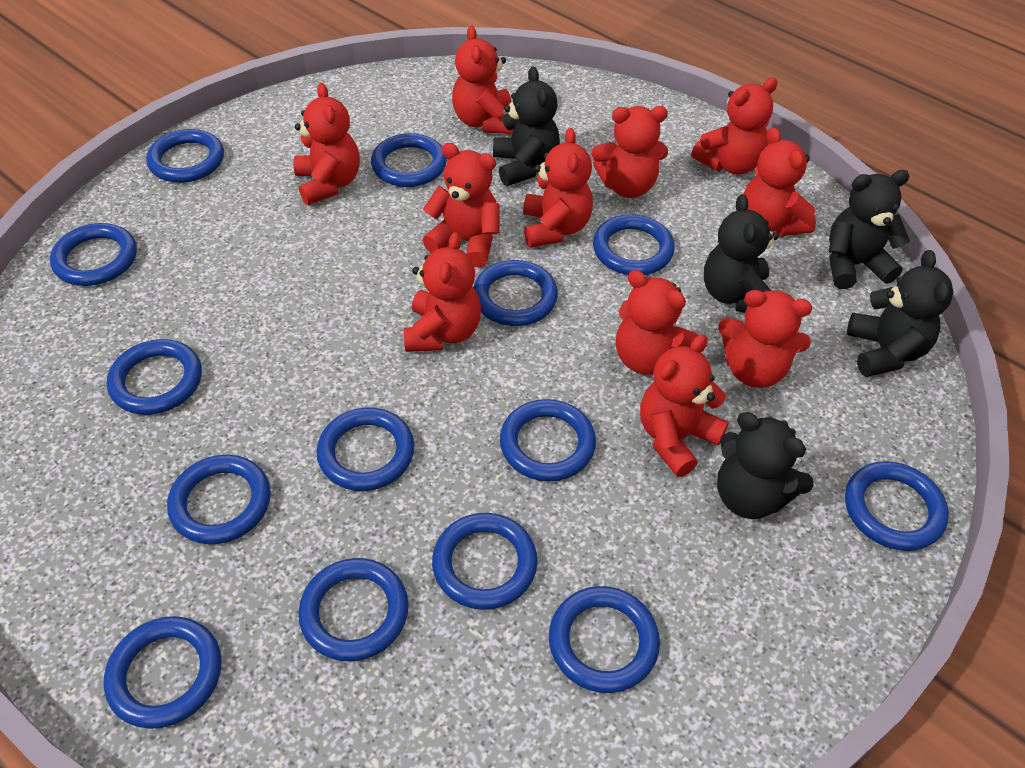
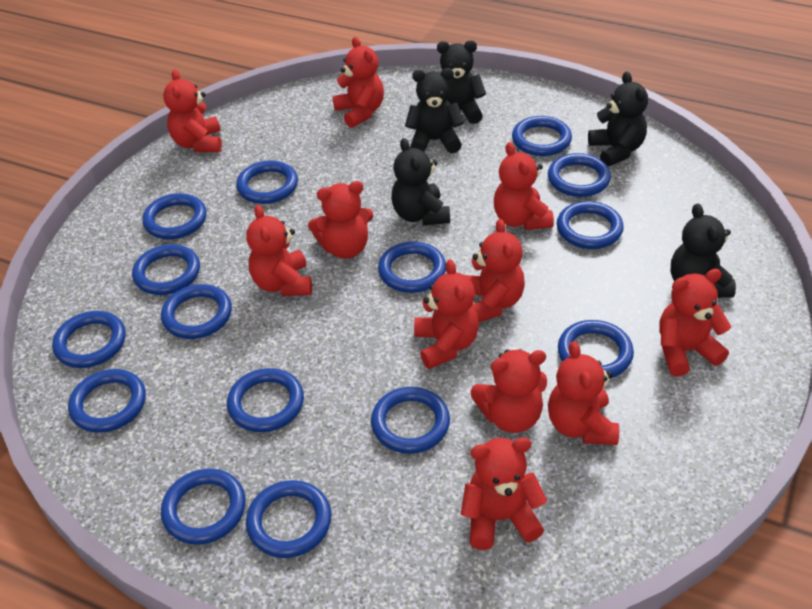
blue ring: 14 -> 15

